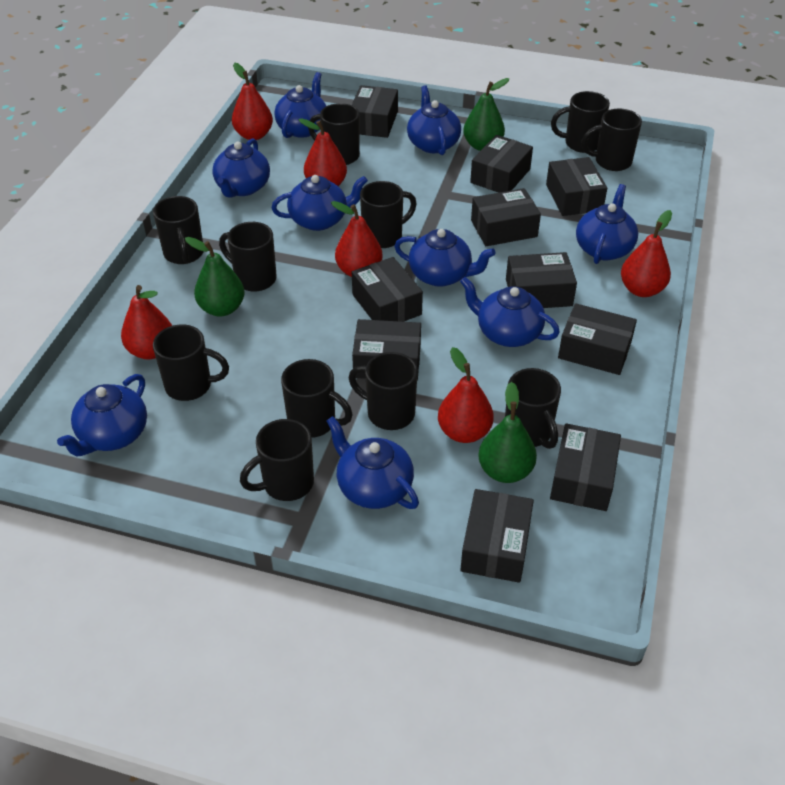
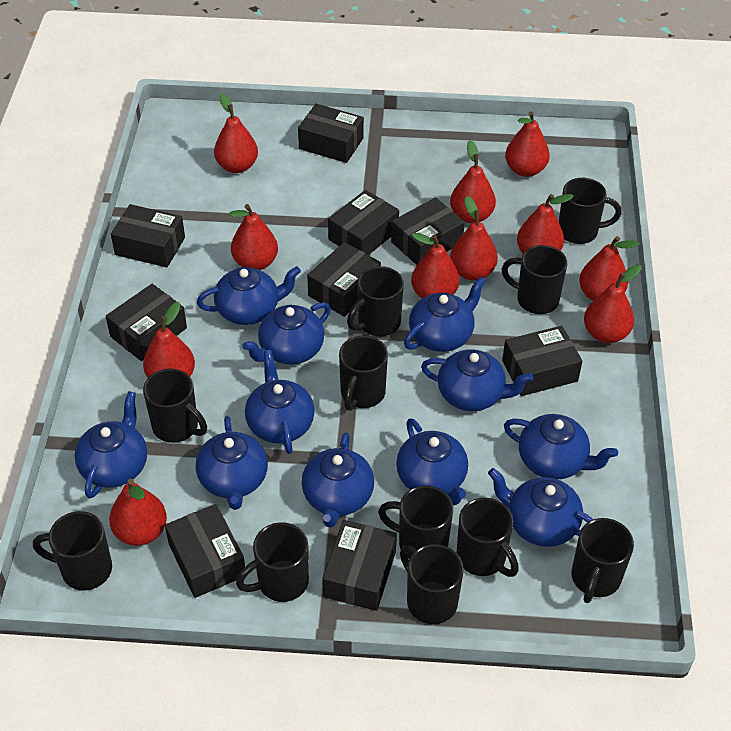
black box: 10 -> 9
blue teapot: 9 -> 11
green pear: 3 -> 0
red pear: 6 -> 11

